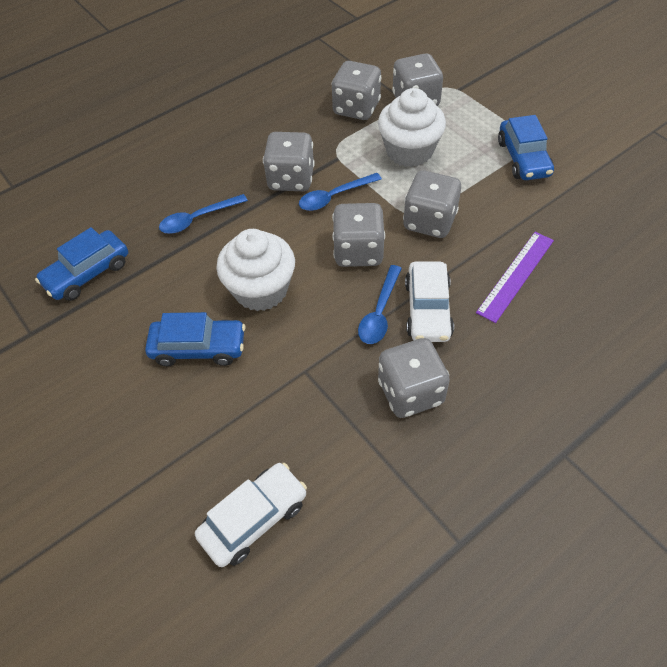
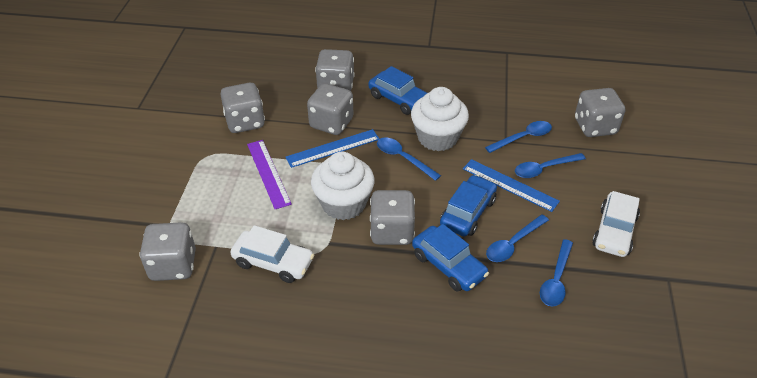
blue ruler: 0 -> 2
blue spoon: 3 -> 5

